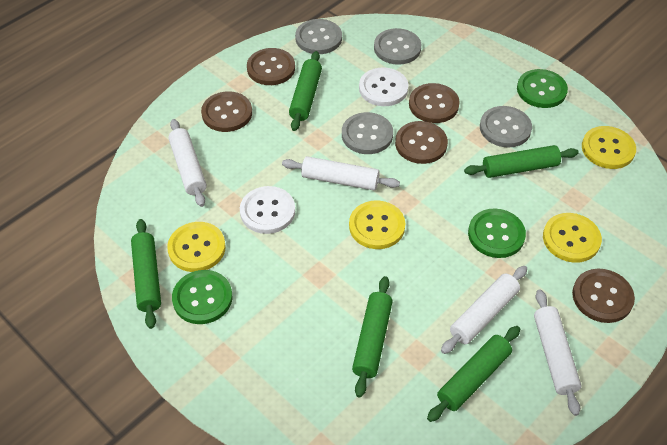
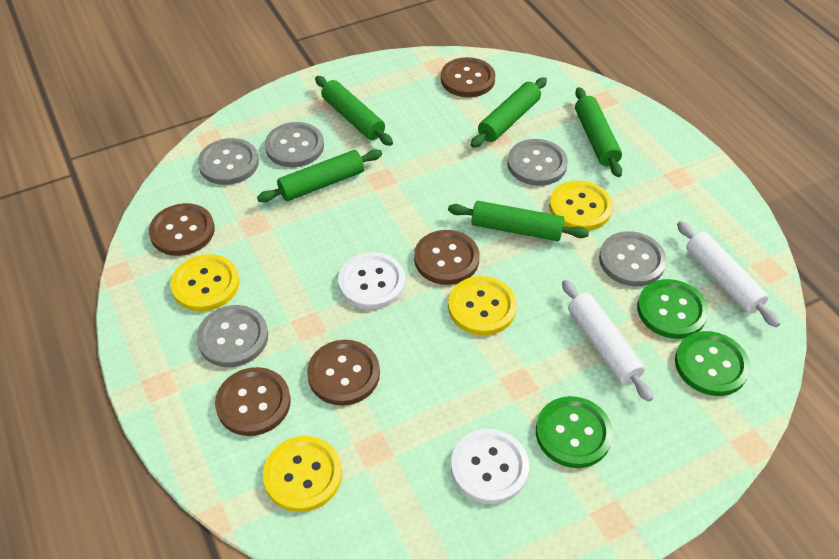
grey button: 4 -> 5
white rolling pin: 4 -> 2

